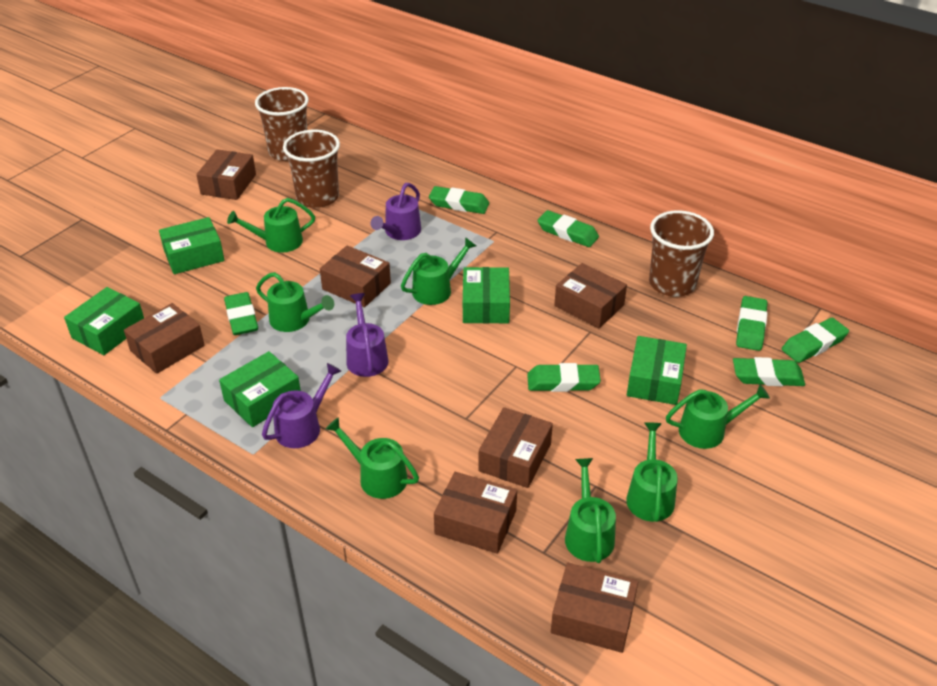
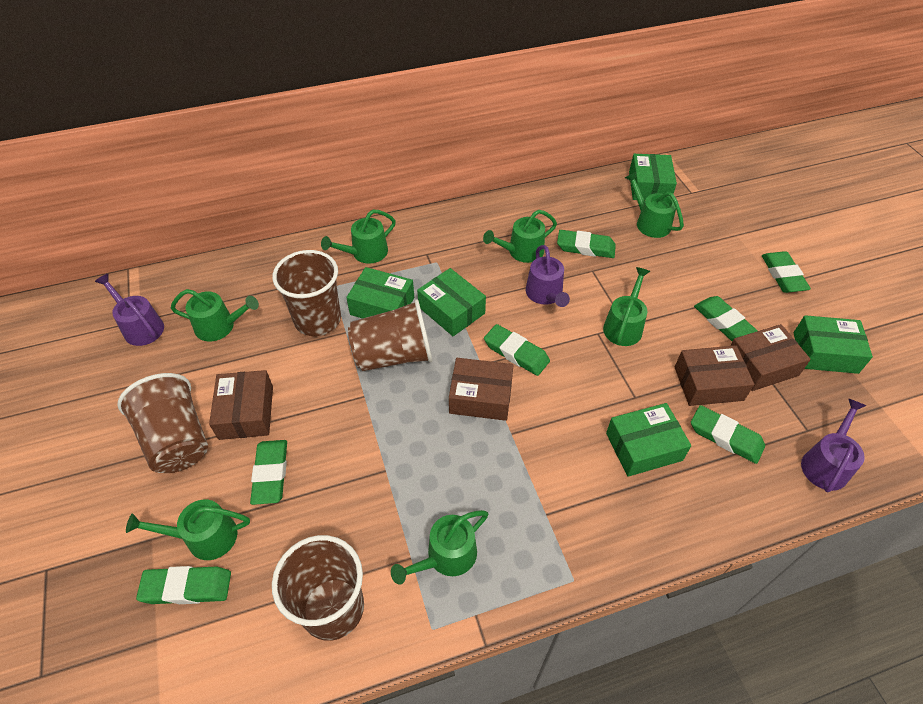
brown box: 7 -> 4
brown cup: 3 -> 4

